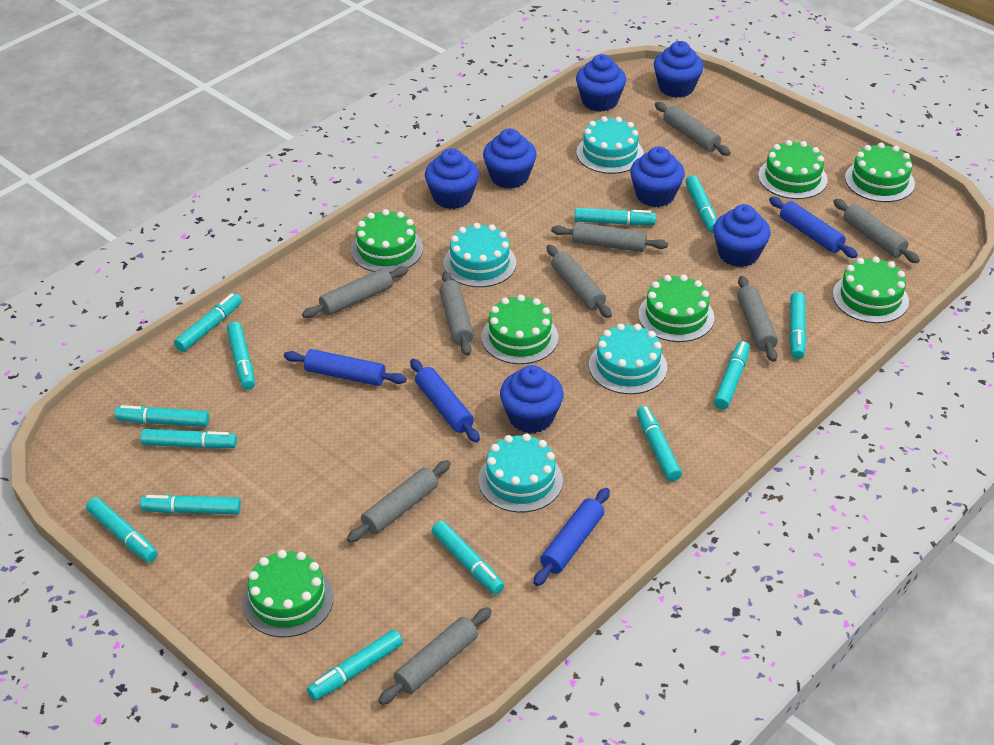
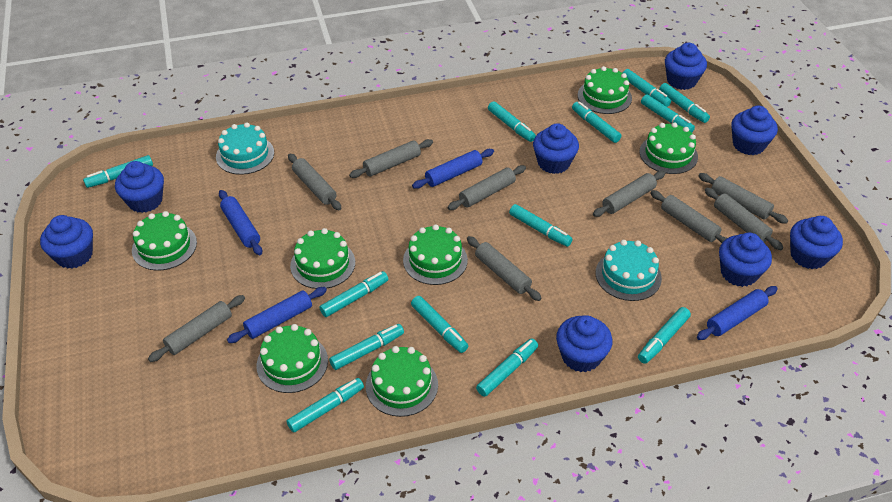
blue cupcake: 7 -> 8
turquoise cake: 4 -> 2

